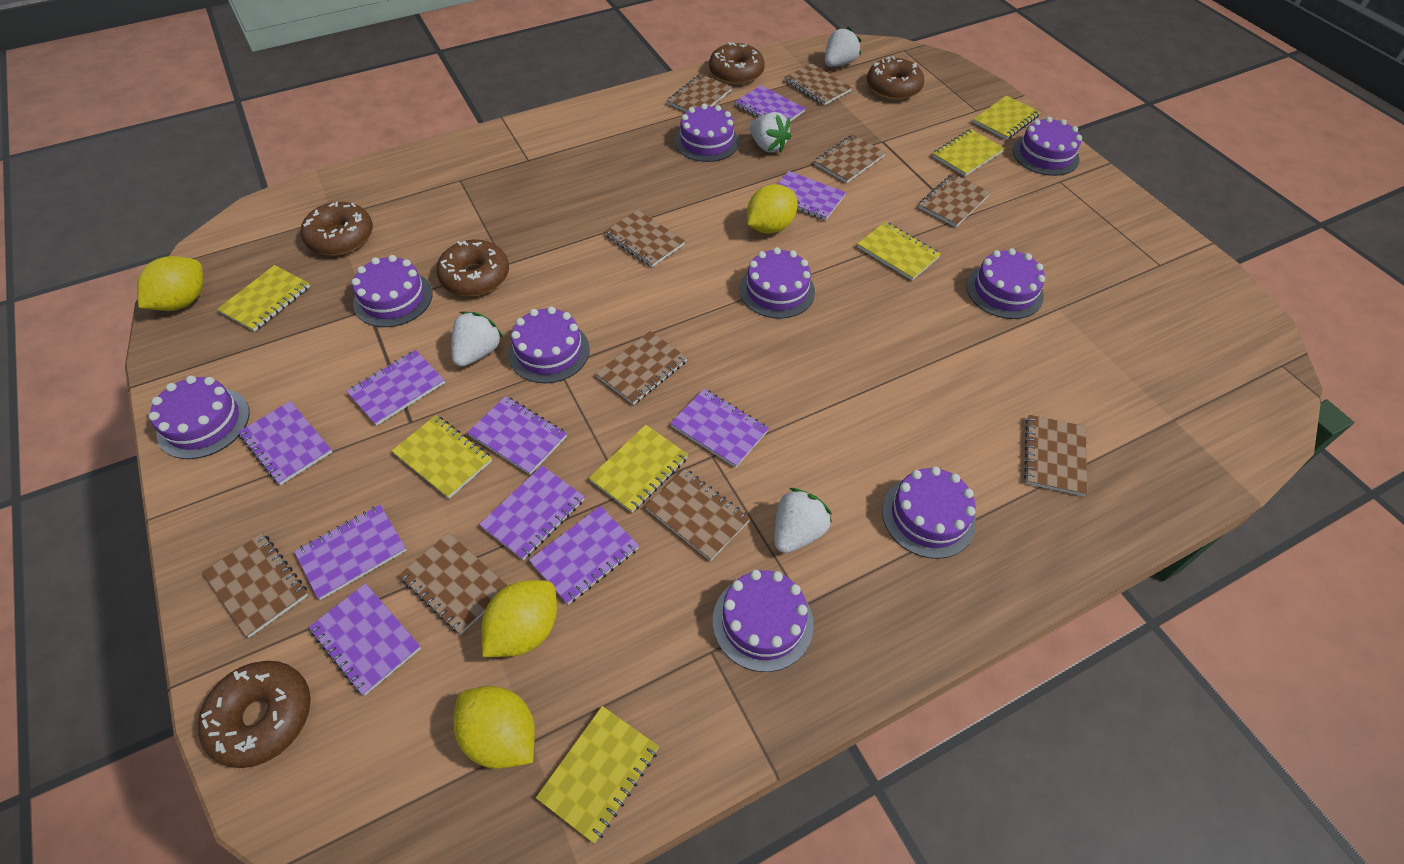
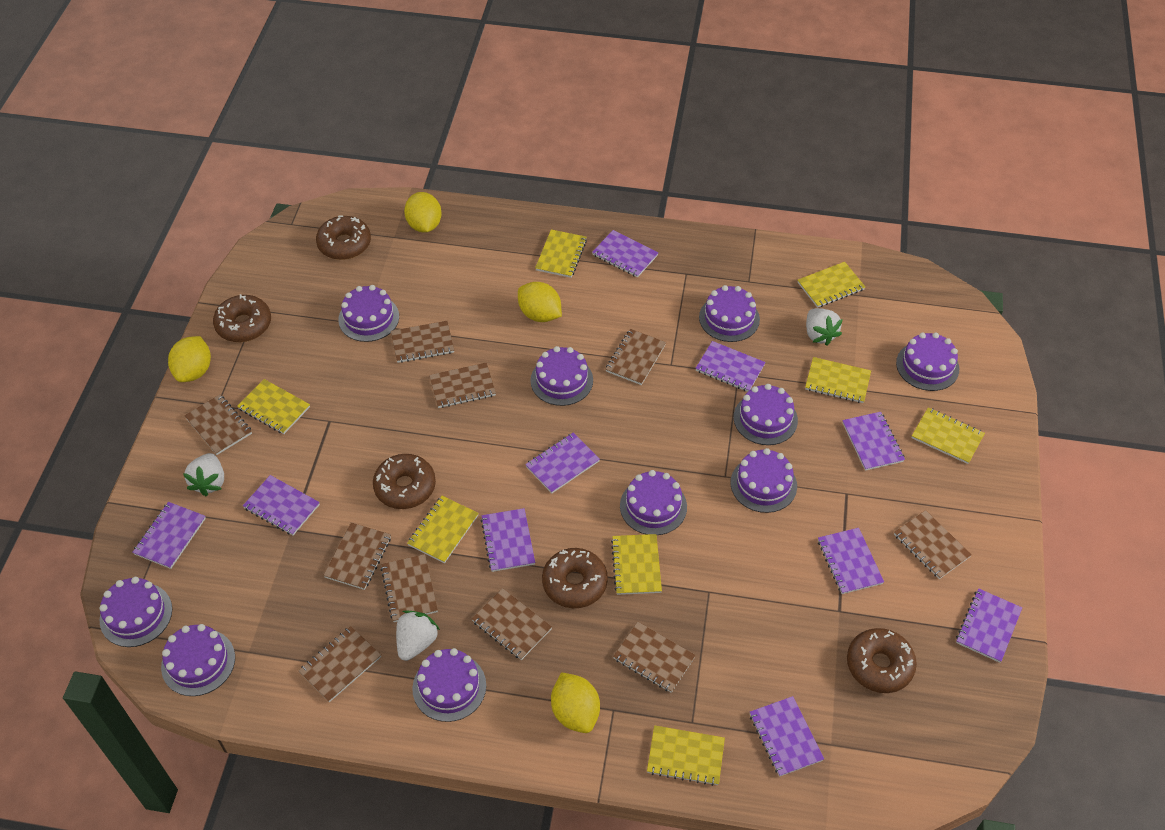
purple cake: 9 -> 10
white strawberry: 4 -> 3
yellow notebook: 7 -> 8

